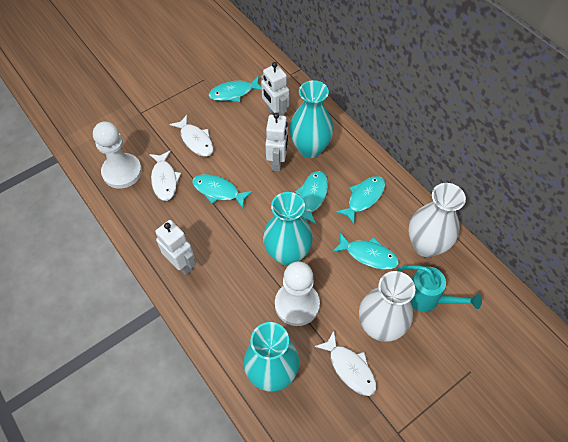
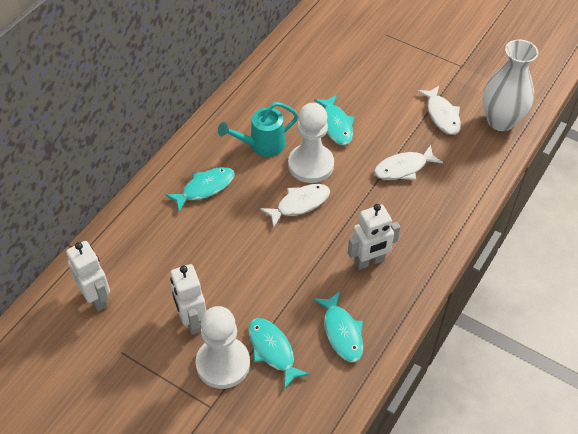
turquoise fish: 5 -> 4
turquoise vase: 3 -> 0
white vase: 2 -> 1

